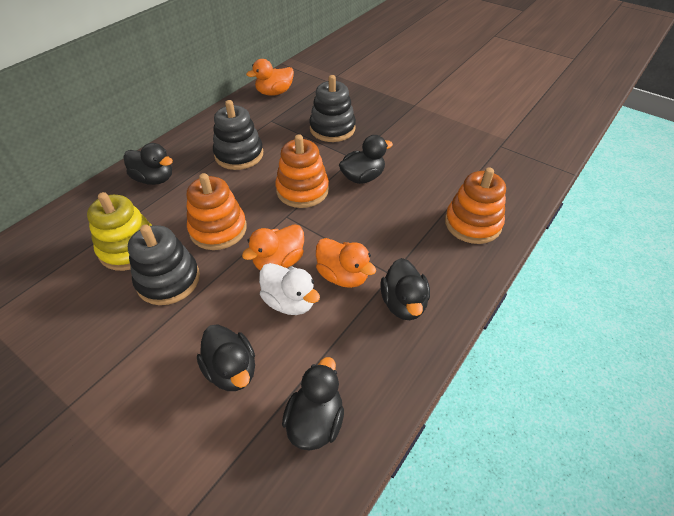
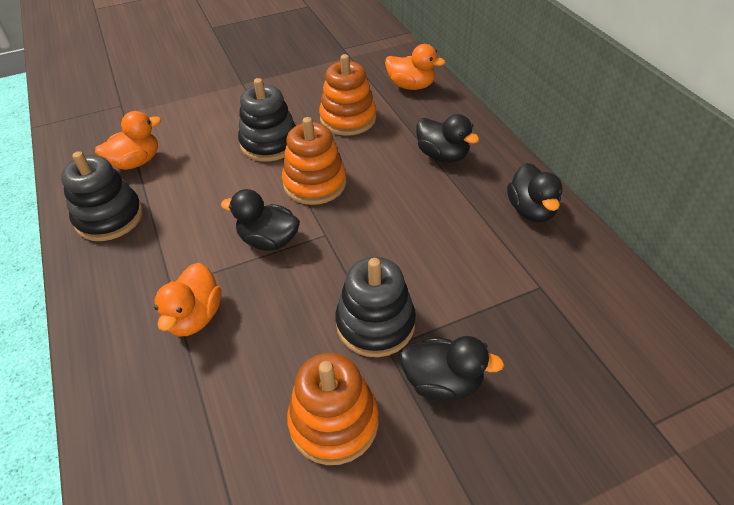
black duck: 5 -> 4
white duck: 1 -> 0
yellow stacking toy: 1 -> 0

